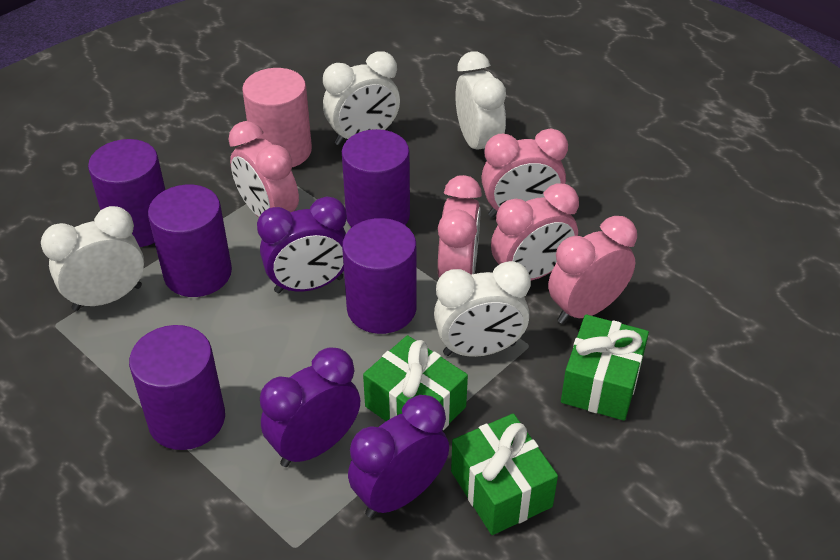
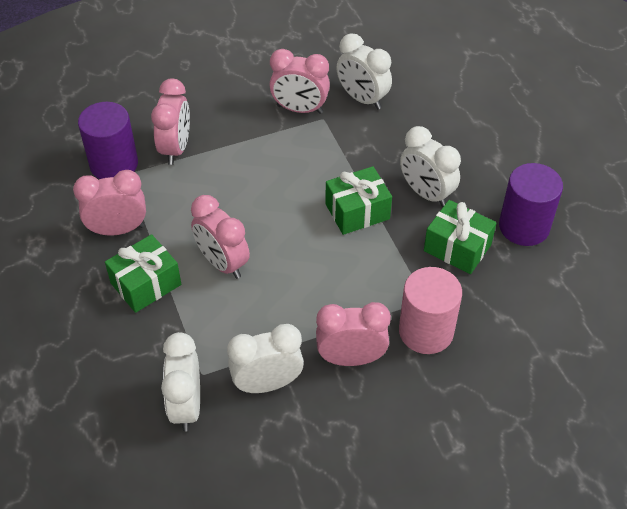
purple clock: 3 -> 0
purple cylinder: 5 -> 2

